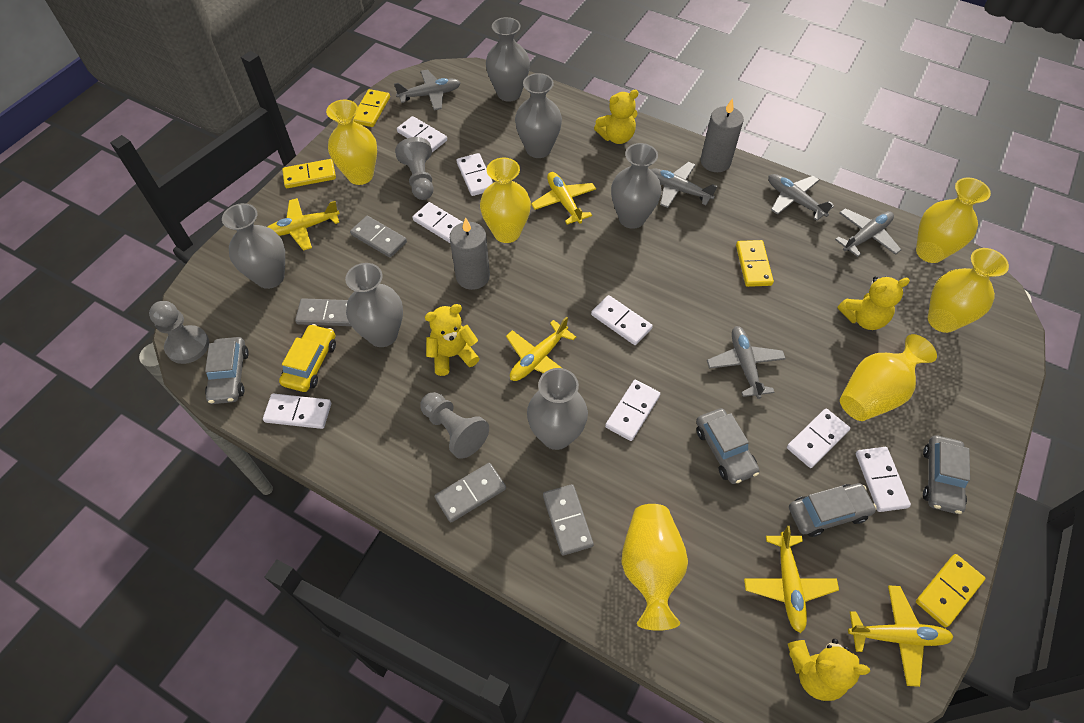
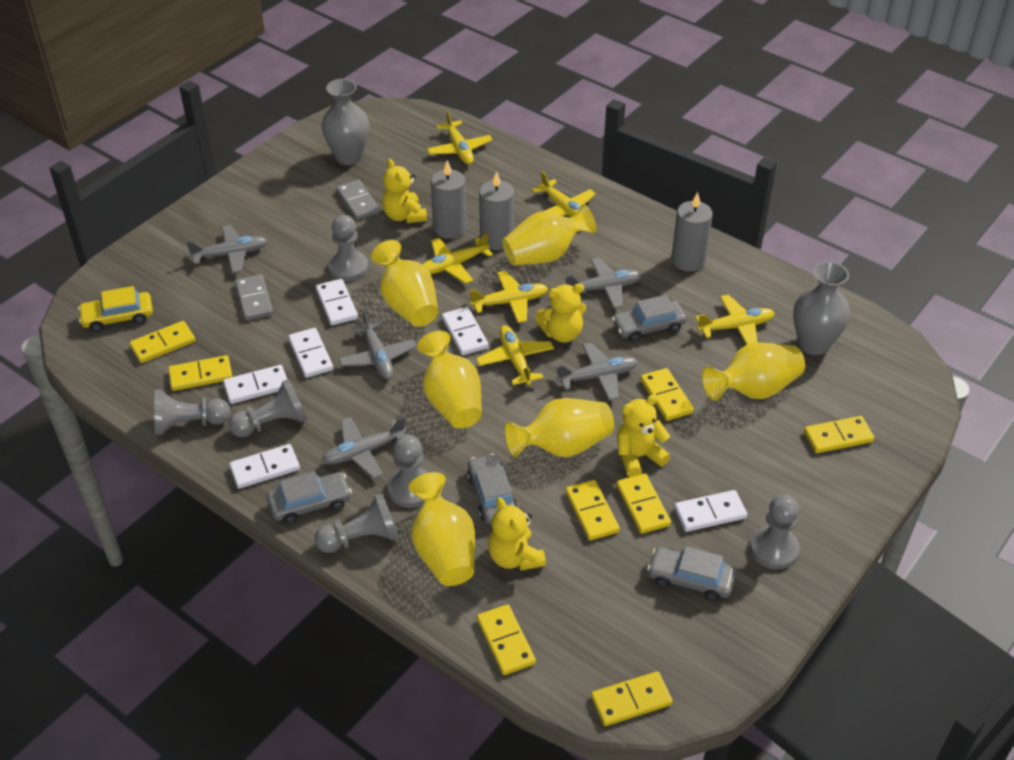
grey candle: 2 -> 3
grey domino: 4 -> 2
grey pawn: 3 -> 6
grey vase: 6 -> 2
white domino: 8 -> 6
yellow domino: 4 -> 8
yellow plane: 5 -> 6

